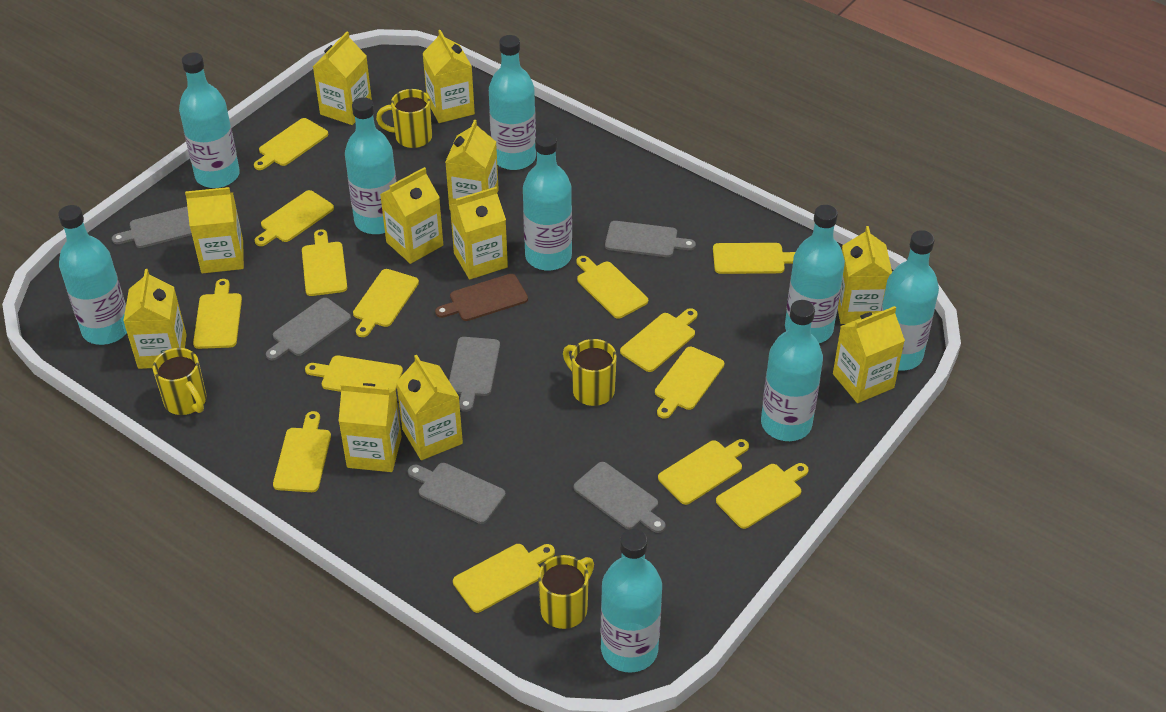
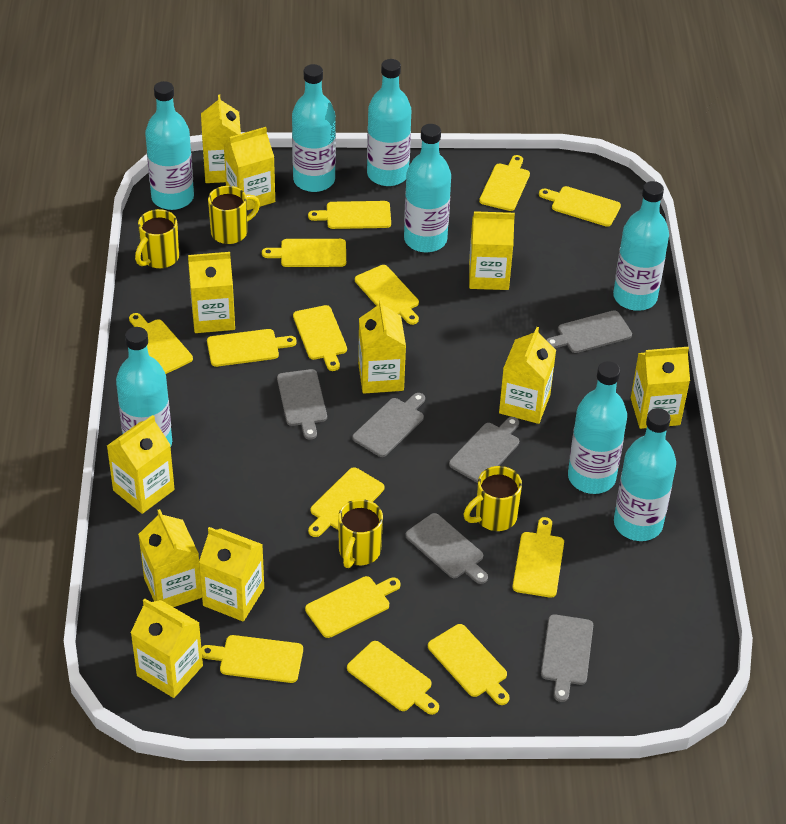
brown cutting board: 1 -> 0
turquoise bottle: 9 -> 8

